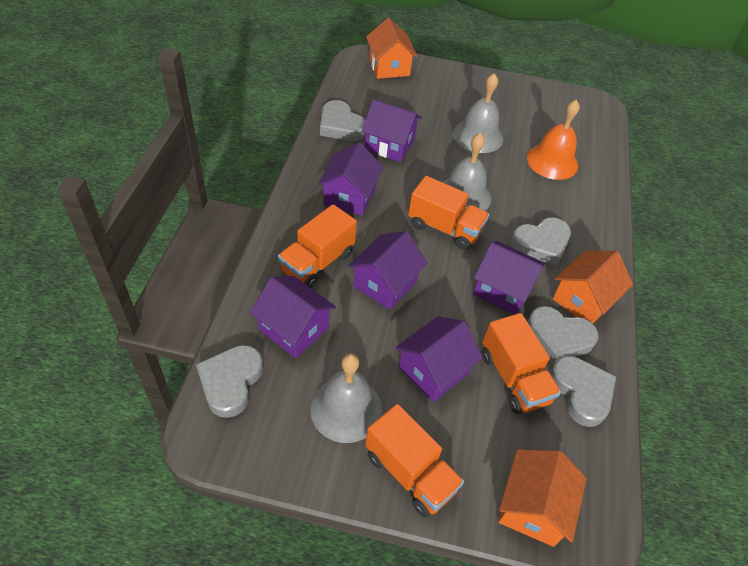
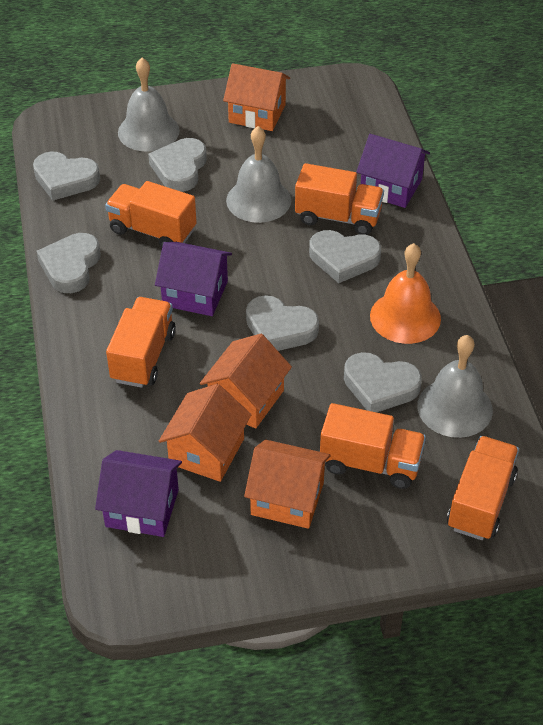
grey heart: 5 -> 6
orange house: 3 -> 4
orange truck: 4 -> 5
purple house: 6 -> 3

